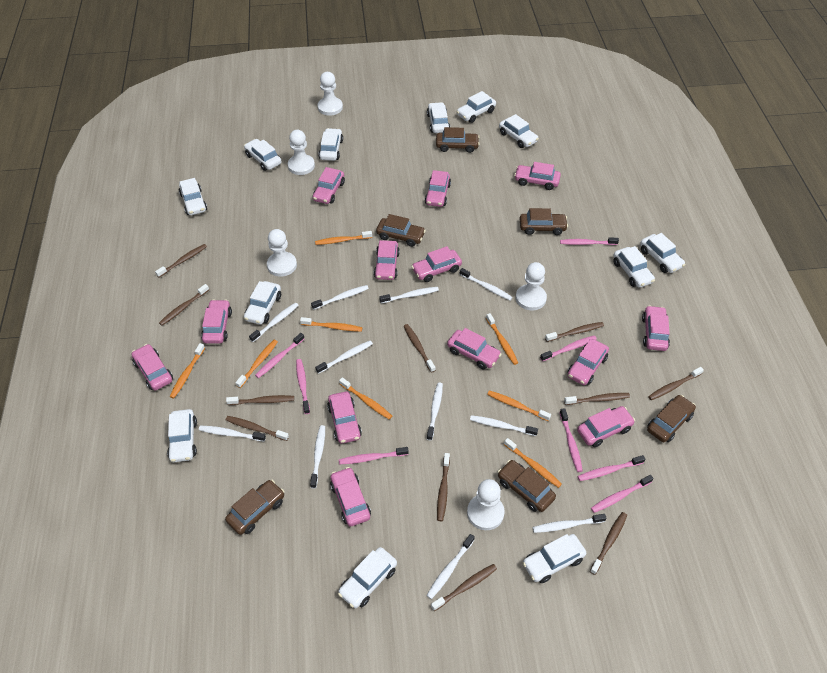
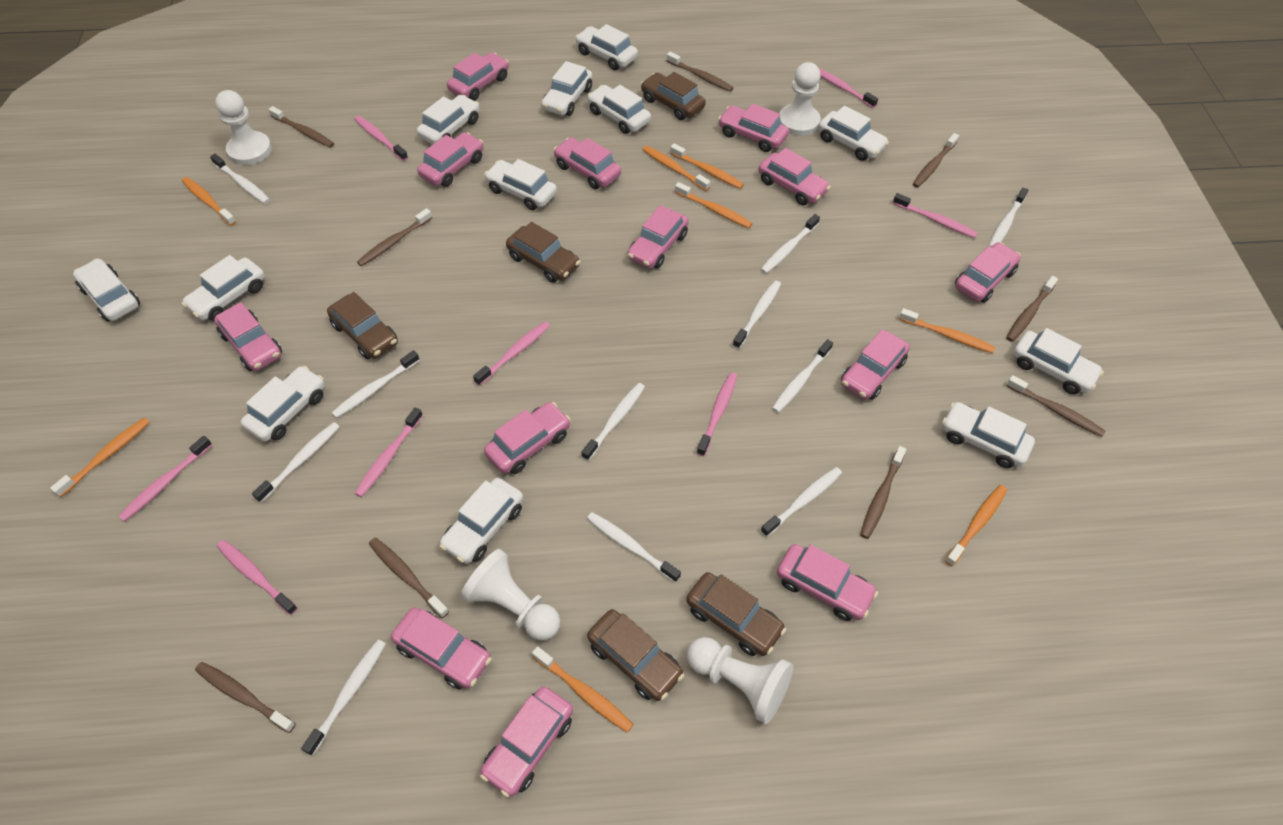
brown car: 6 -> 5
brown toothbrush: 11 -> 9
white pawn: 5 -> 4

